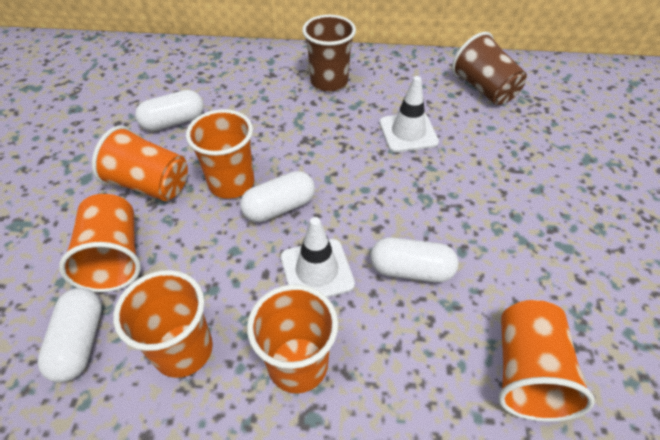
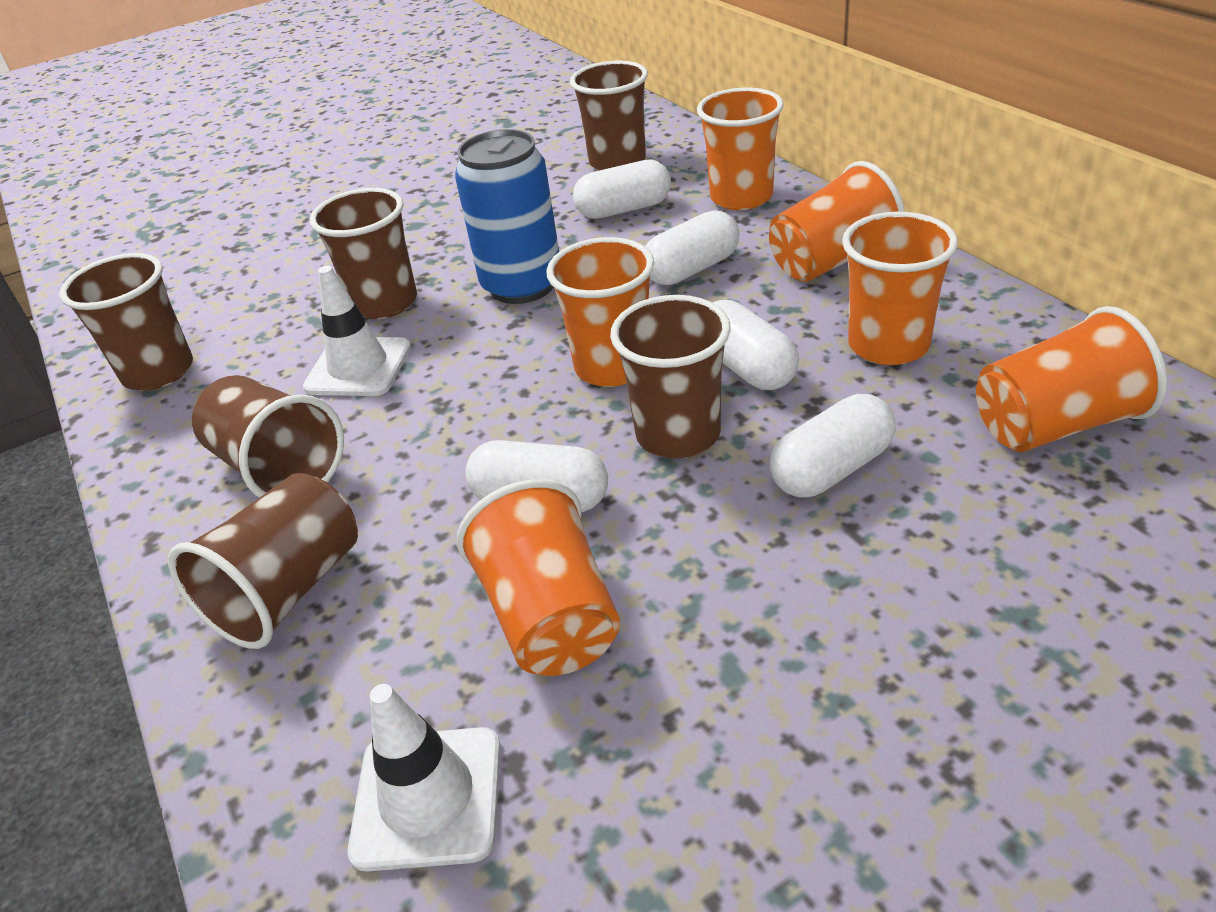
blue can: 0 -> 1
brown cup: 2 -> 6
white capsule: 4 -> 5

